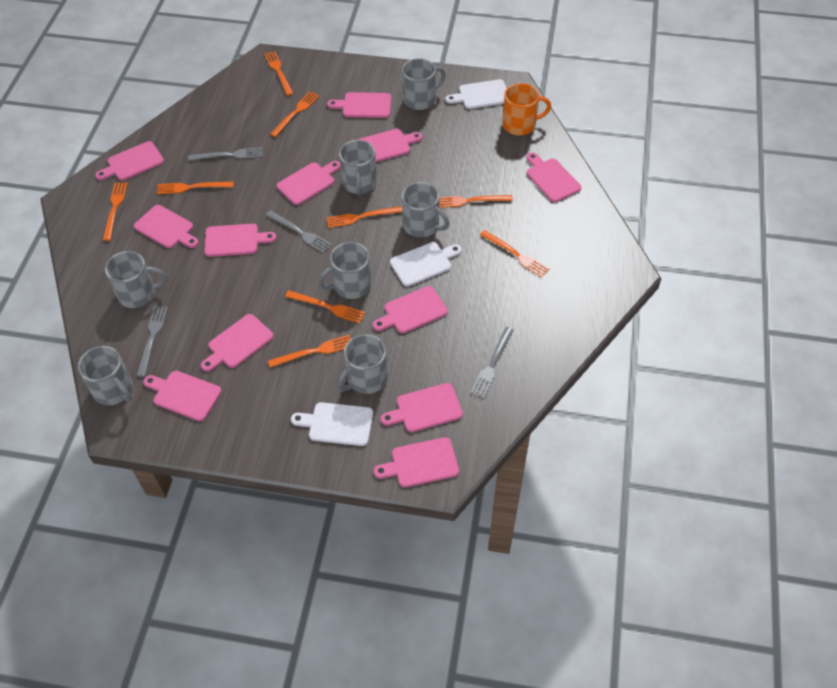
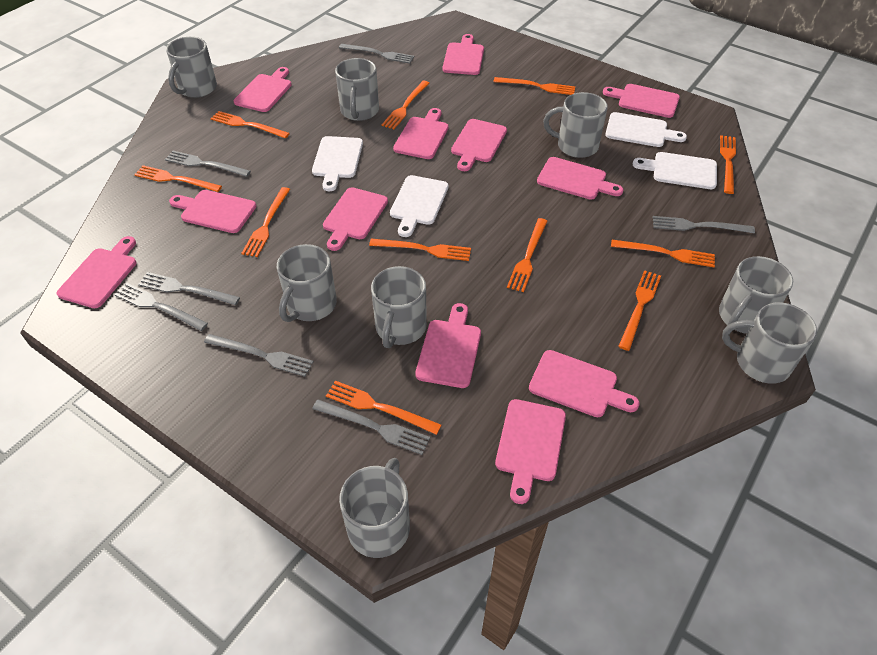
grey fork: 4 -> 7
grey mug: 7 -> 8
orange fork: 9 -> 11
orange mug: 1 -> 0
white cutting board: 3 -> 4

